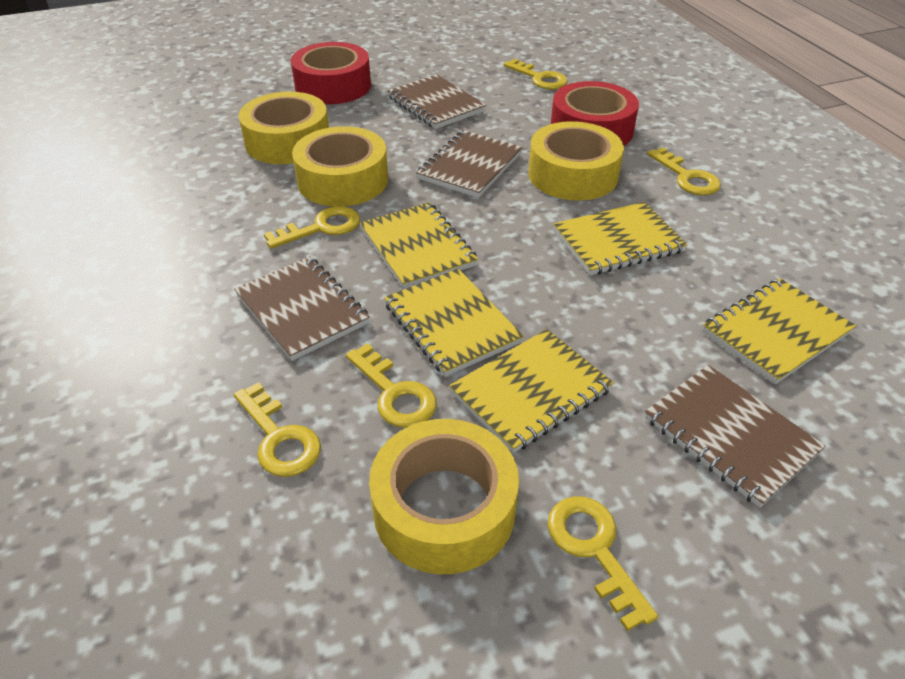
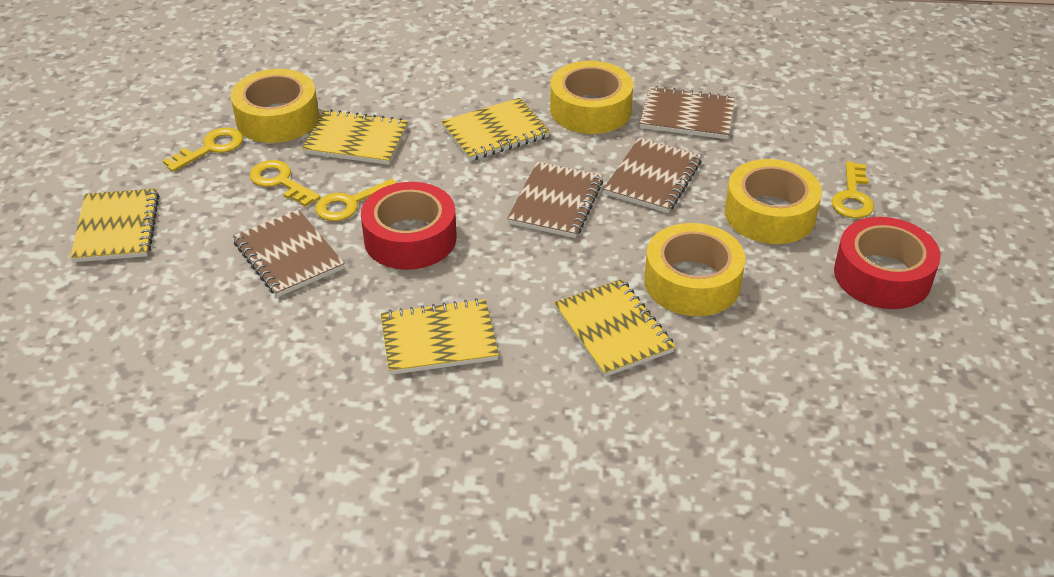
yellow key: 6 -> 4

